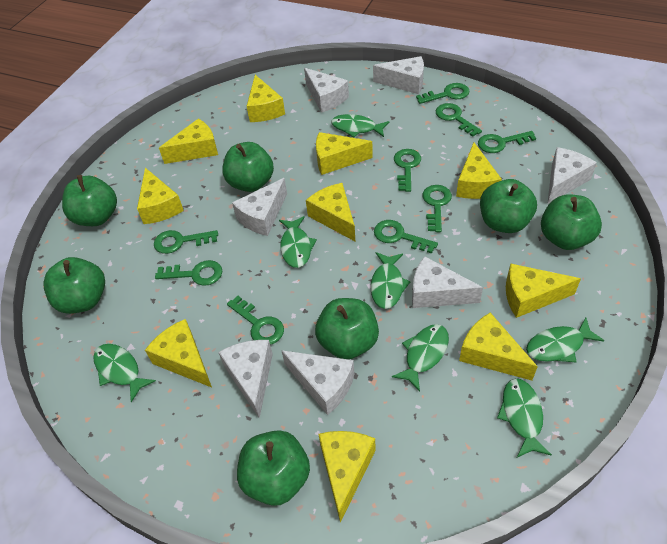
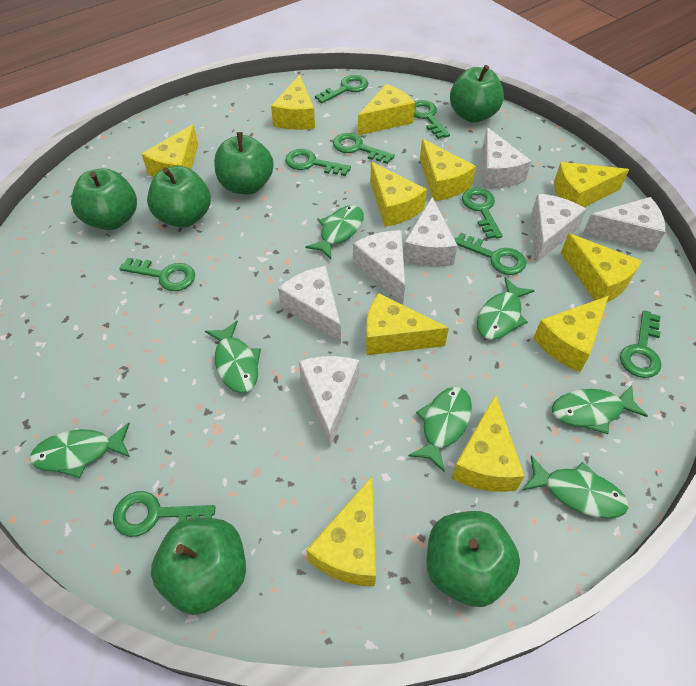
green apple: 7 -> 6
yellow cheese: 10 -> 11

